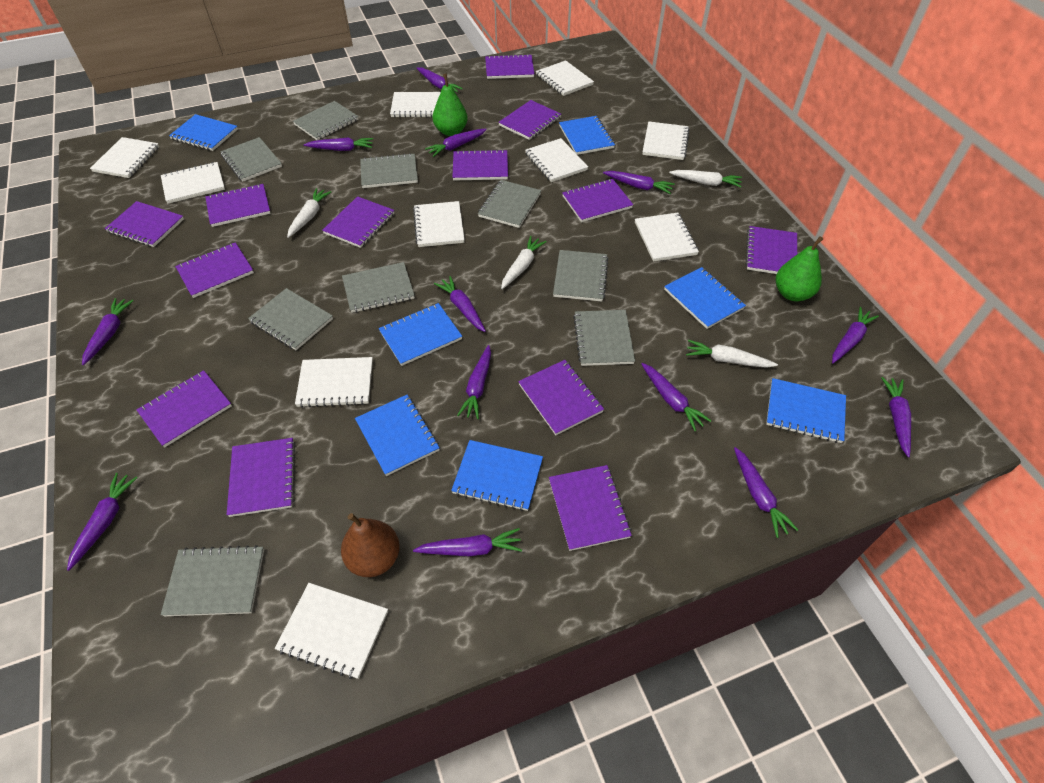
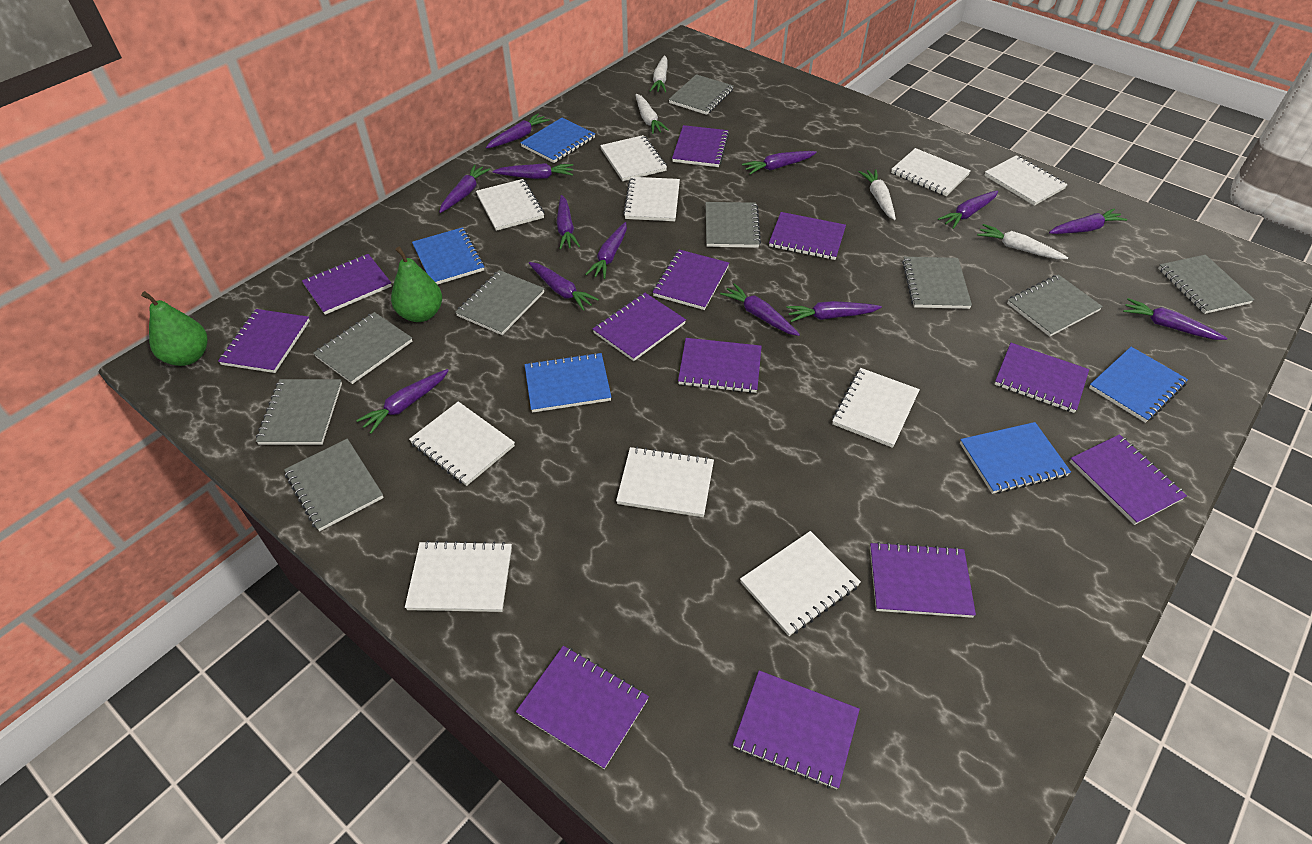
blue notebook: 7 -> 5
brown pear: 1 -> 0
purple notebook: 13 -> 12

